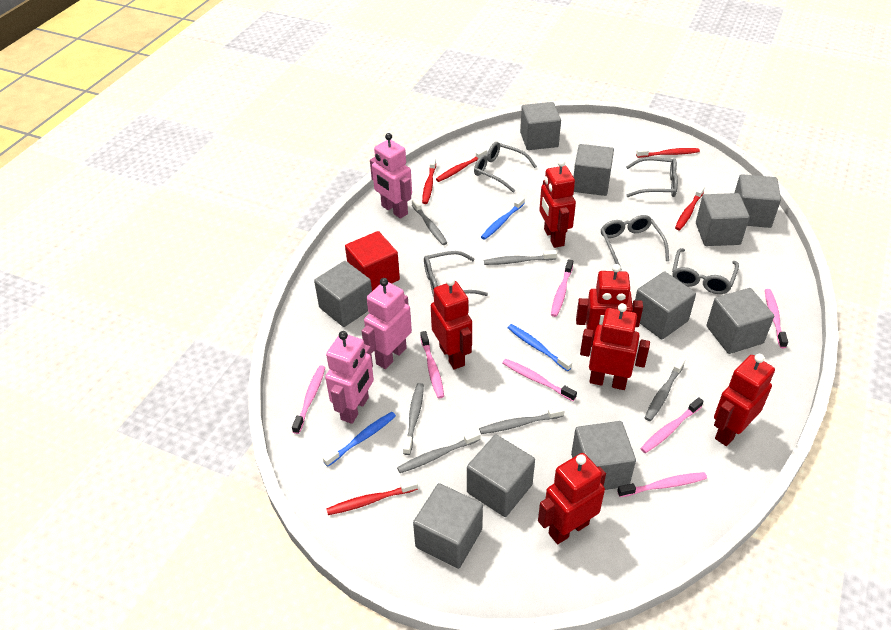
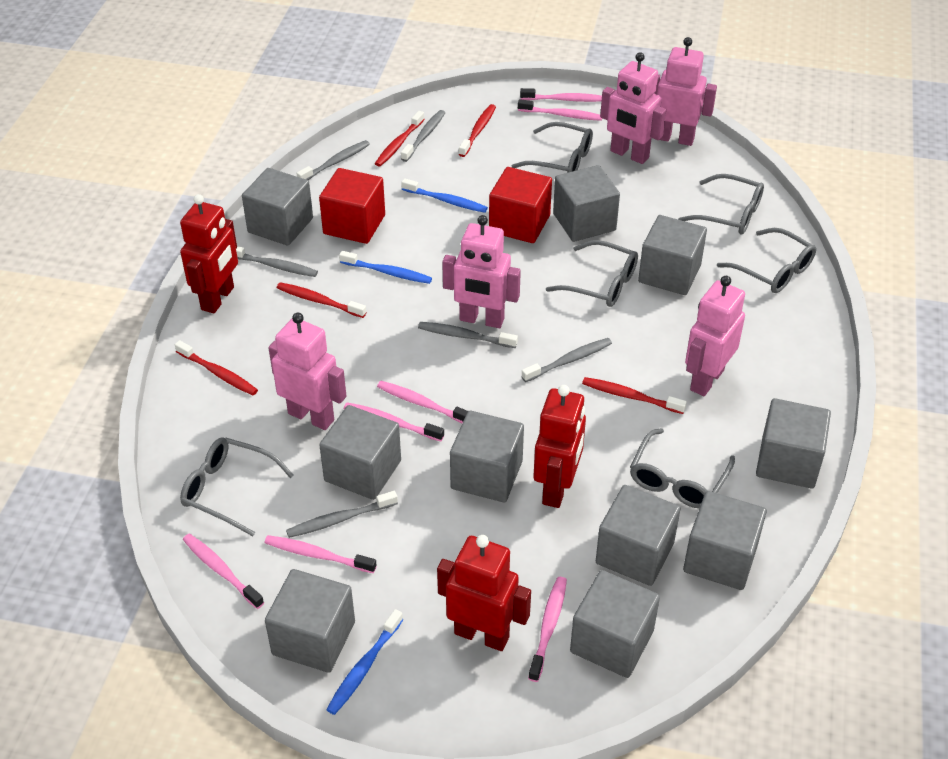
grey glasses: 5 -> 6
pink robot: 3 -> 5
red cube: 1 -> 2
red robot: 6 -> 3

